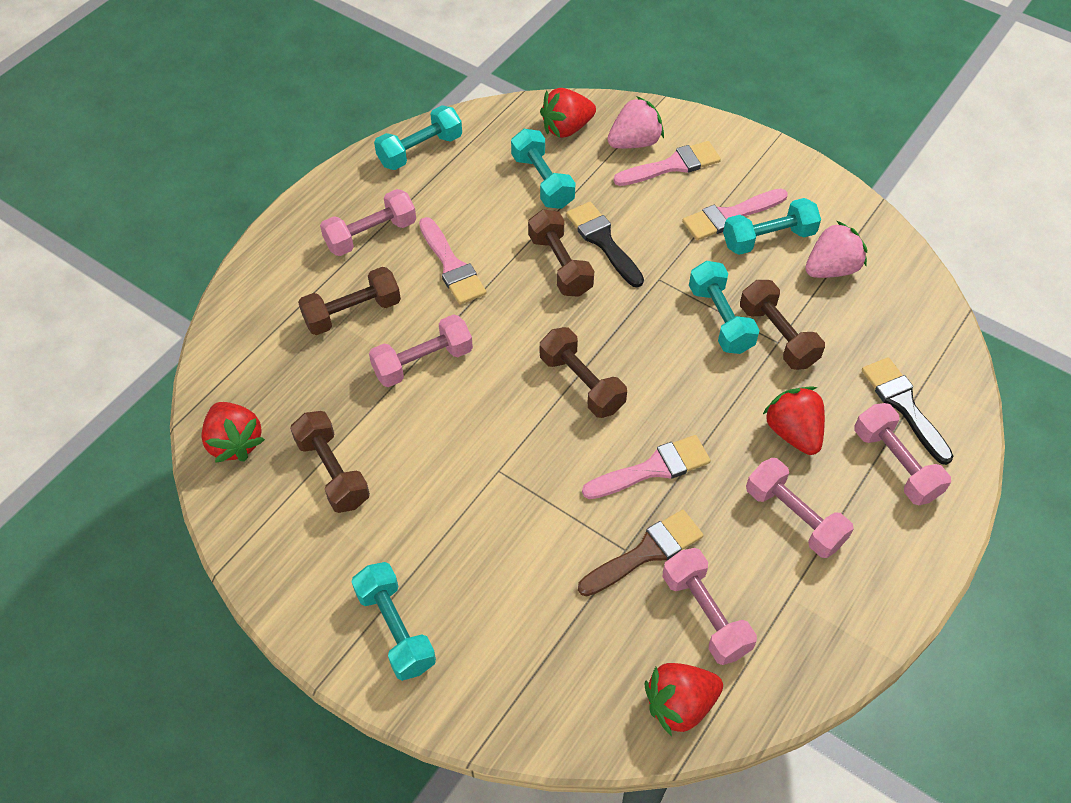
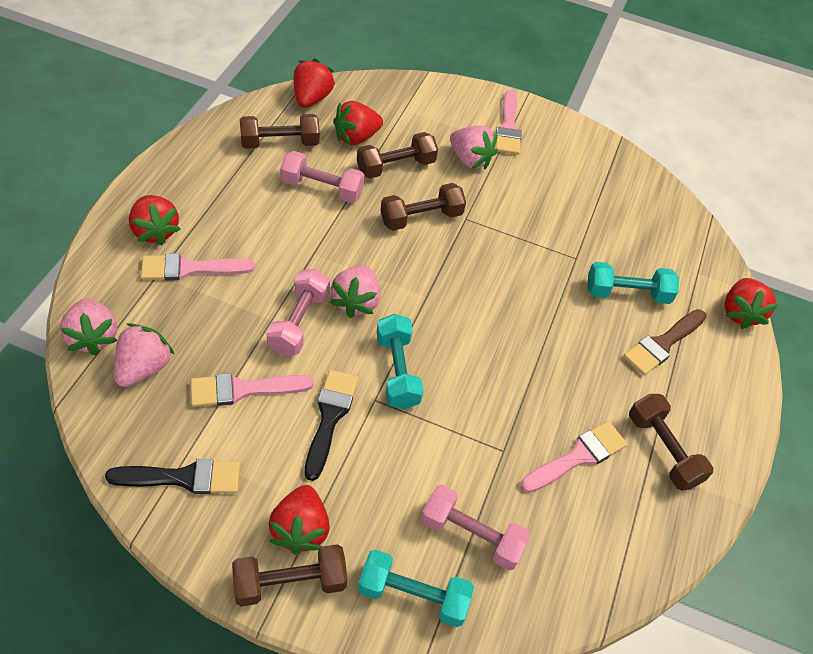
pink dumbbell: 5 -> 3
pink strawberry: 2 -> 4
red strawberry: 4 -> 5
turquoise dumbbell: 5 -> 3

